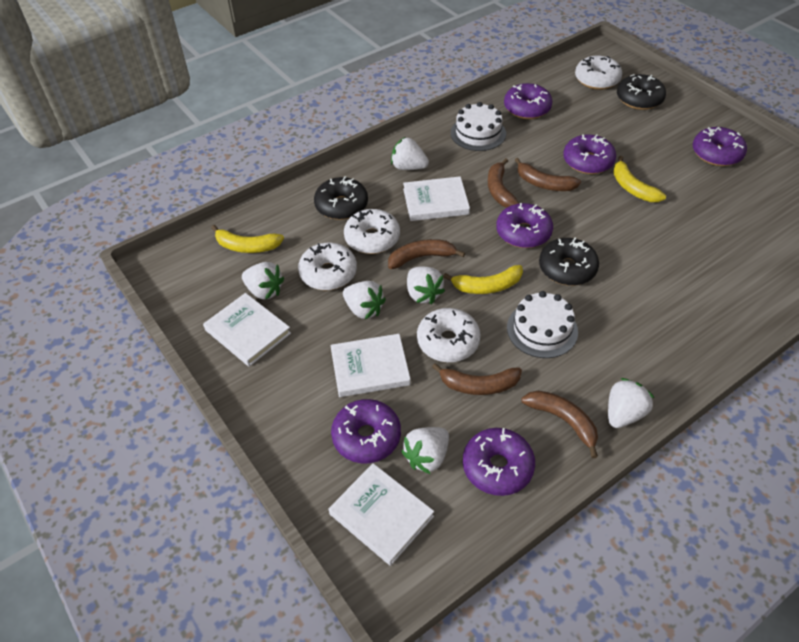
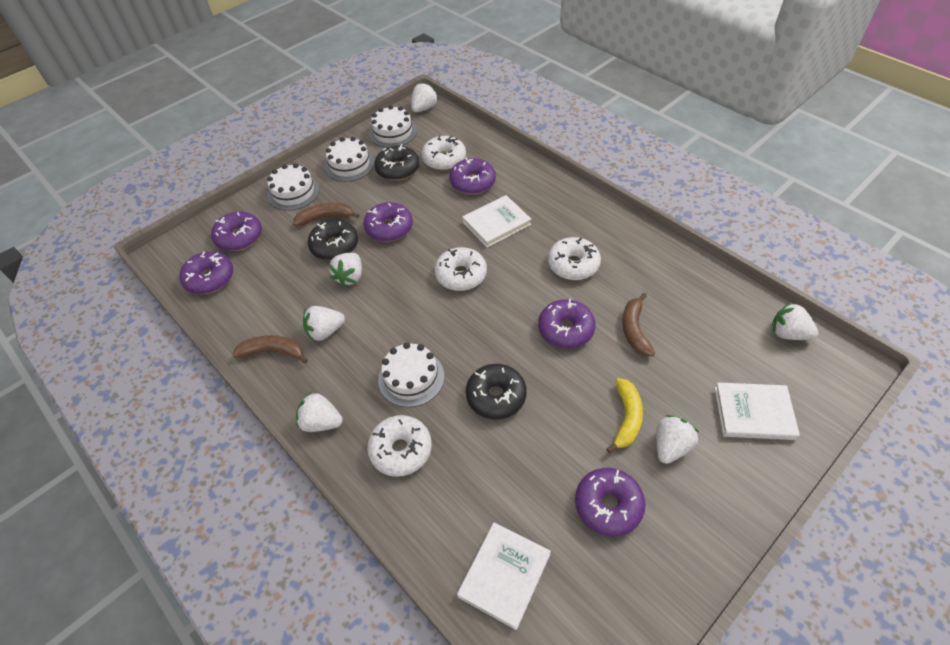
brown banana: 5 -> 3
white book: 4 -> 3
white cake: 2 -> 4
yellow banana: 3 -> 1

